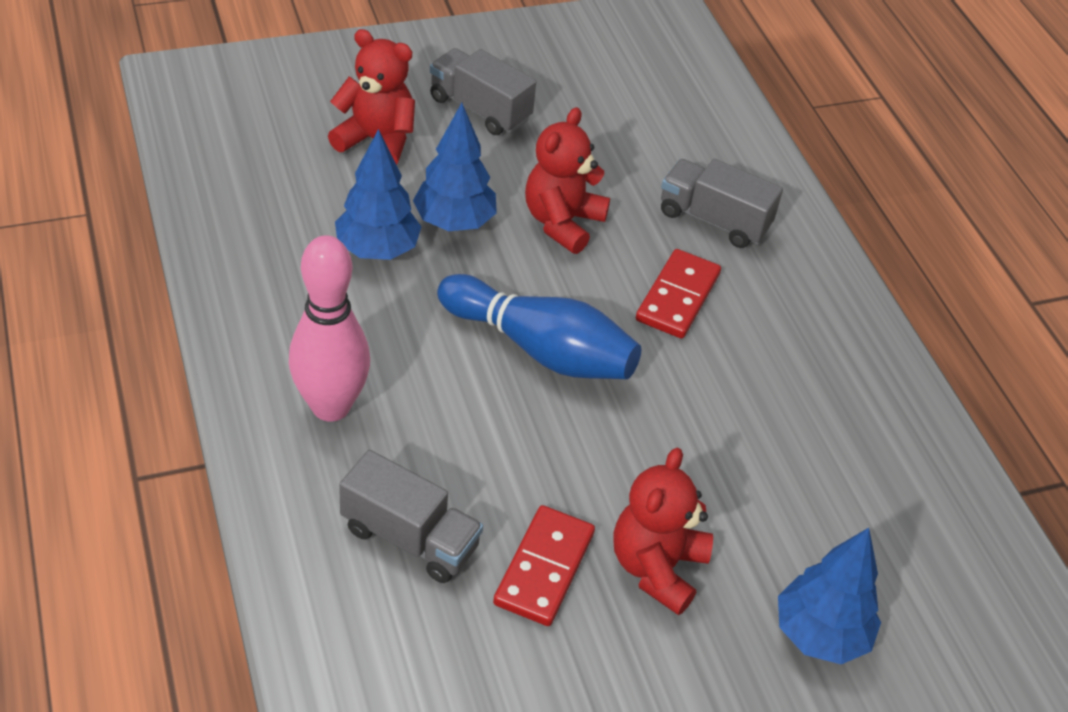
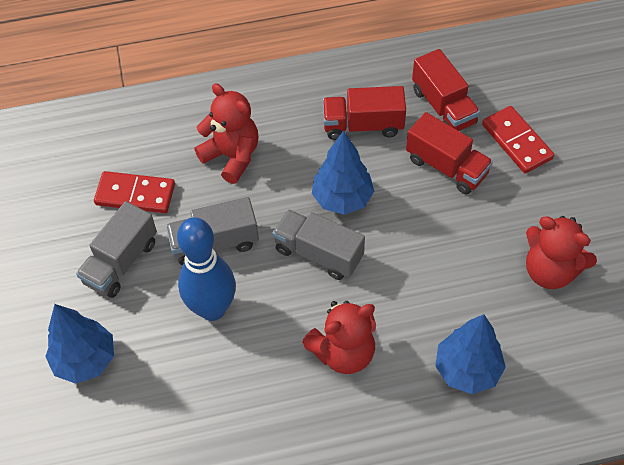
pink bowling pin: 1 -> 0
red truck: 0 -> 3

